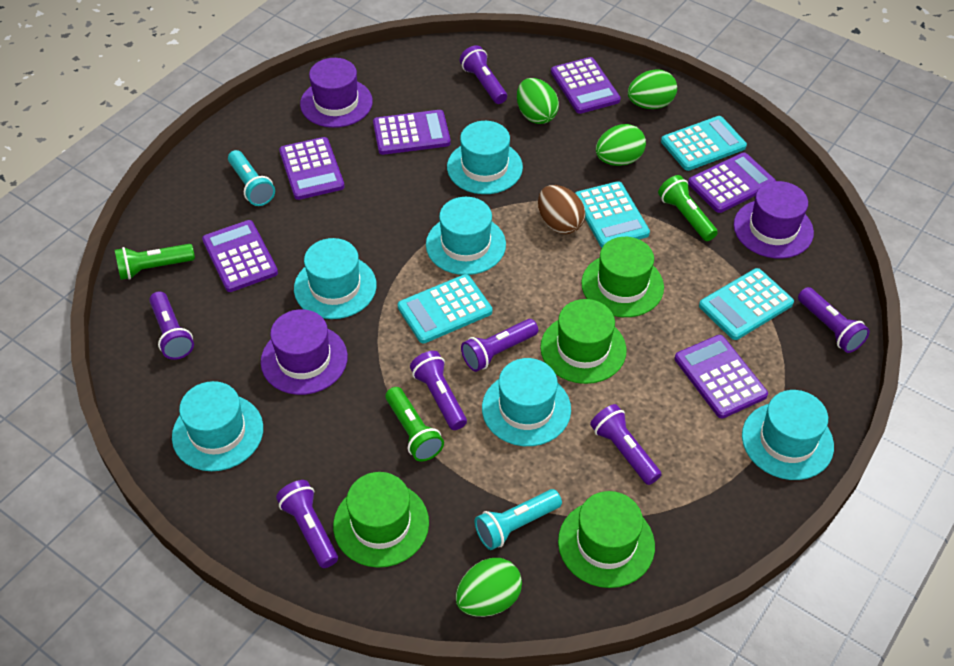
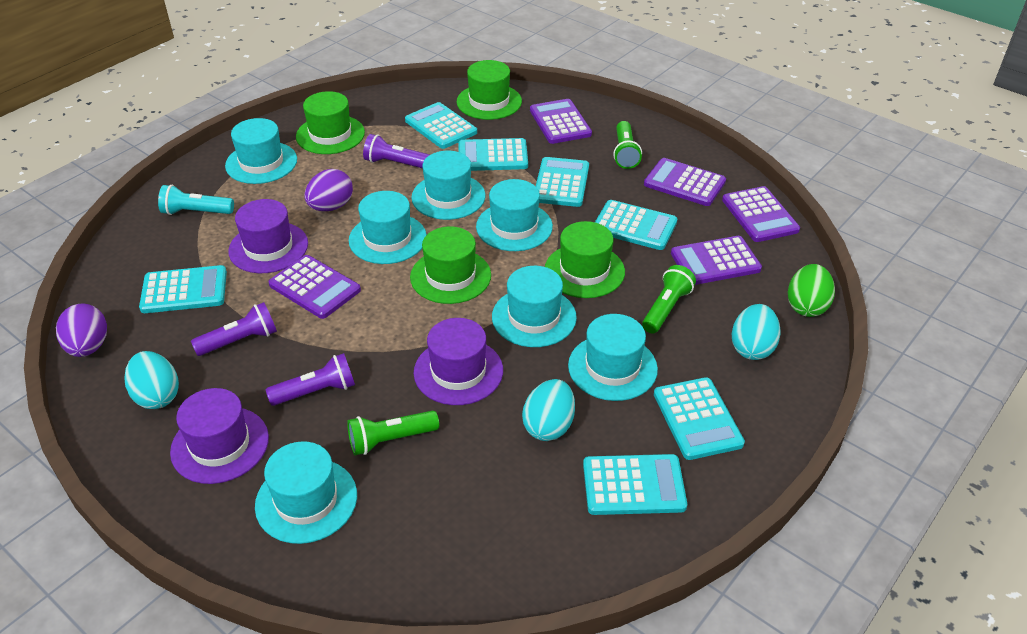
brown egg: 1 -> 0
green egg: 4 -> 1
purple calculator: 6 -> 5
purple egg: 0 -> 2
purple flashlight: 7 -> 3
turquoise calculator: 4 -> 7
turquoise egg: 0 -> 3
turquoise flashlight: 2 -> 1
turquoise hat: 6 -> 7

